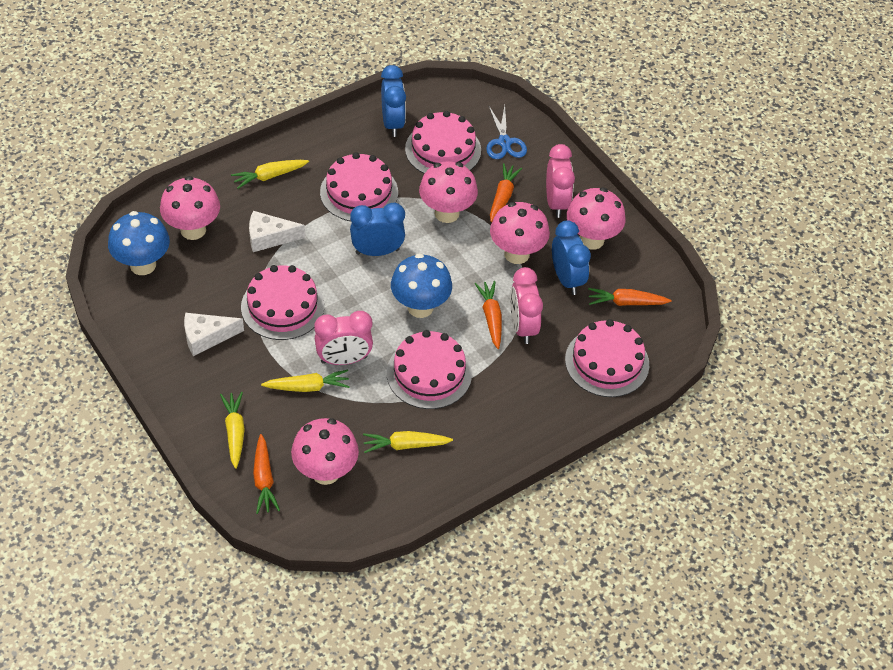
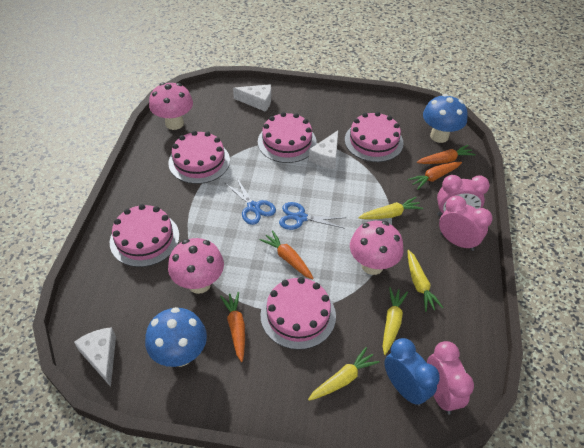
blue clock: 3 -> 1
blue scissors: 1 -> 2
pink mushroom: 5 -> 3
white cheese: 2 -> 3

